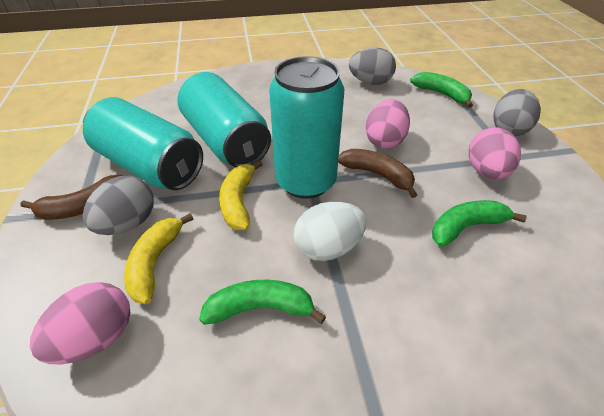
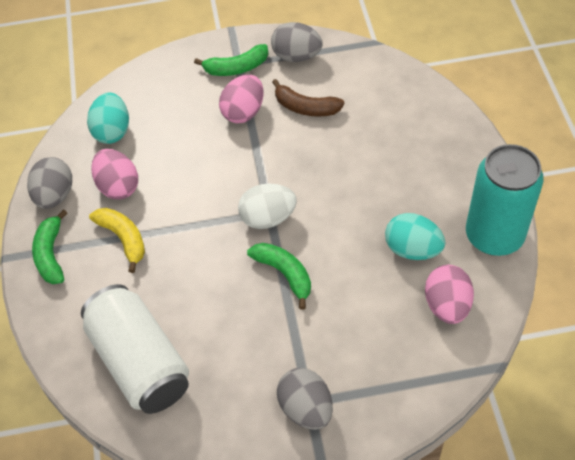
brown banana: 2 -> 1
turquoise can: 3 -> 1
turquoise egg: 0 -> 2
white can: 0 -> 1
yellow banana: 2 -> 1

